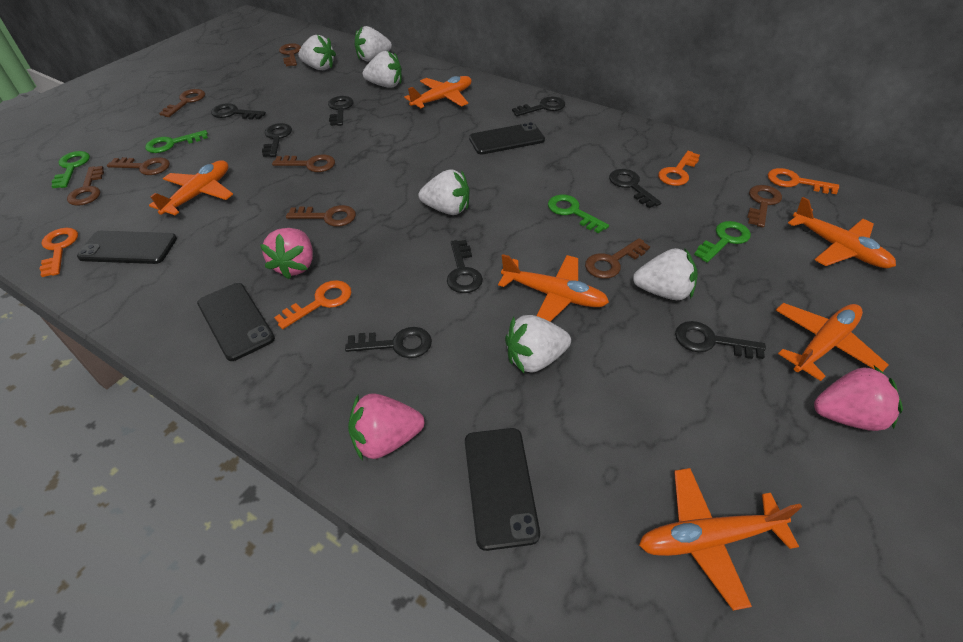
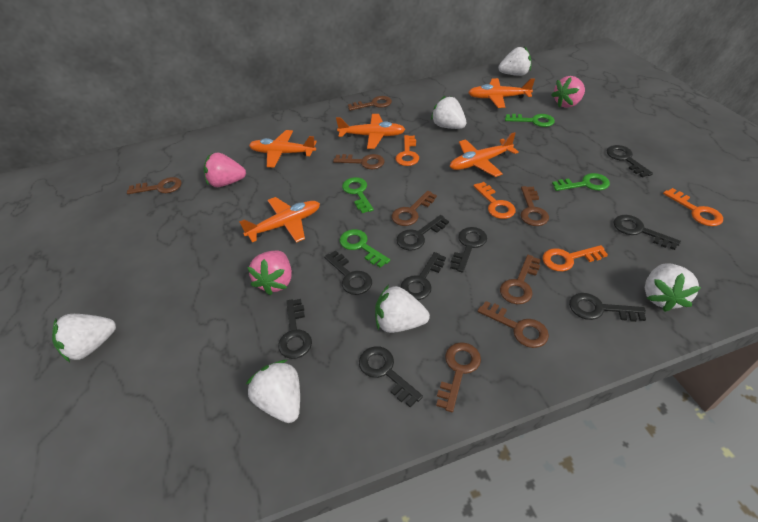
black key: 8 -> 9
black phone: 4 -> 0
orange plane: 6 -> 5

